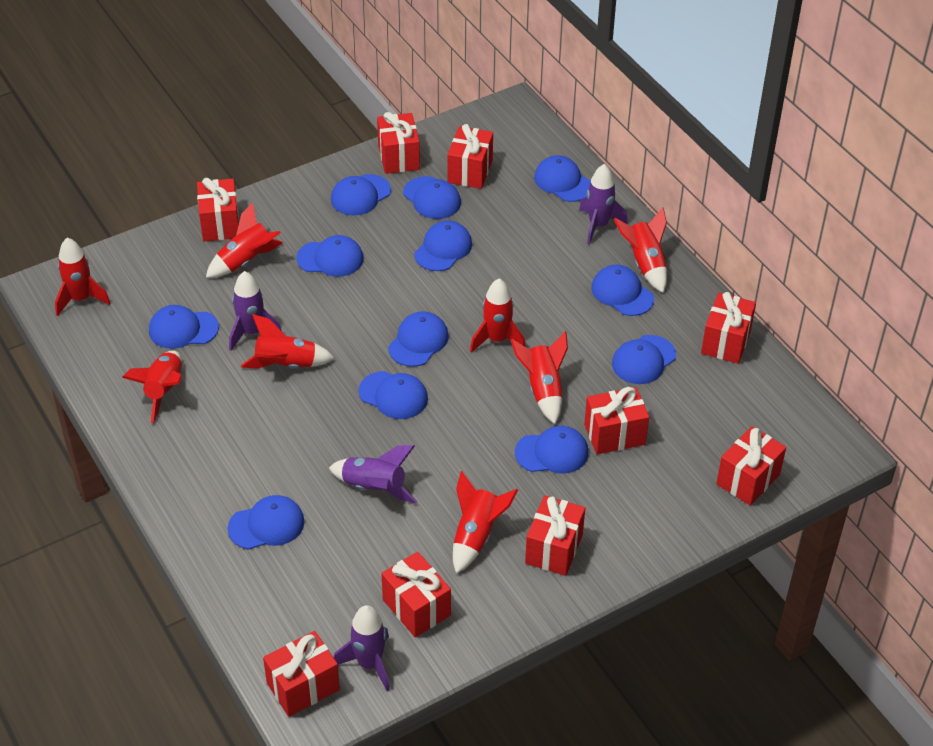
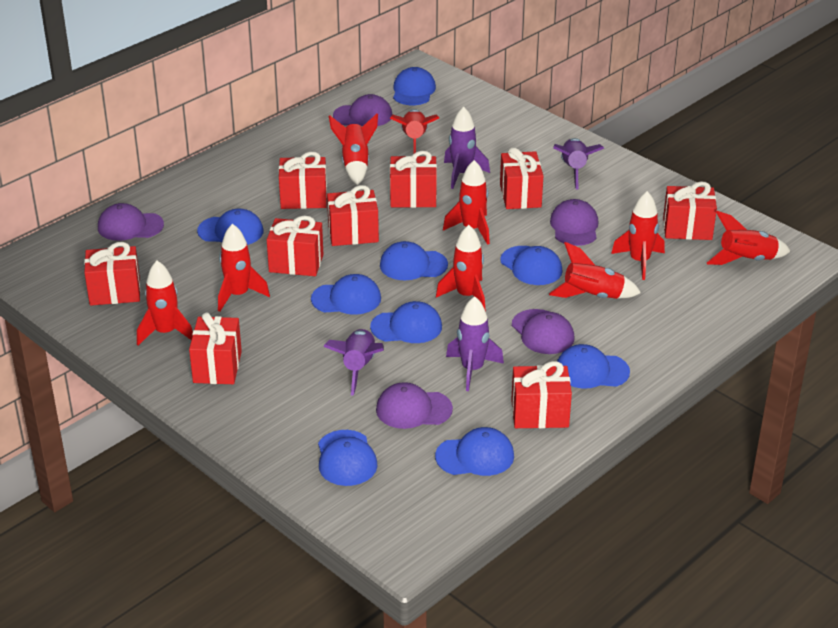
blue cap: 12 -> 9
purple cap: 0 -> 5
red rocket: 8 -> 9

